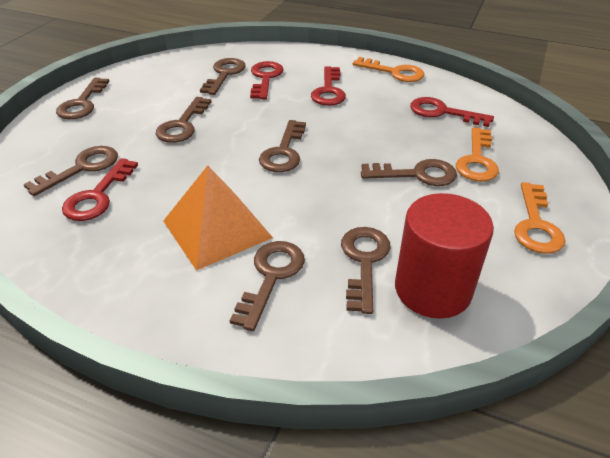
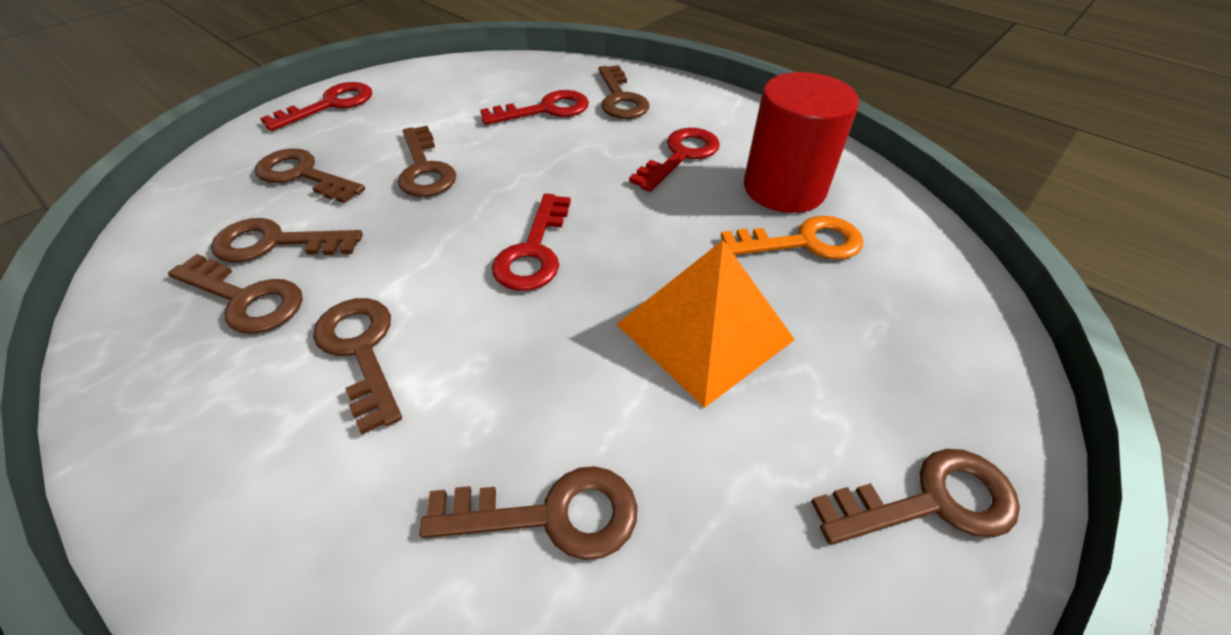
orange key: 3 -> 1

